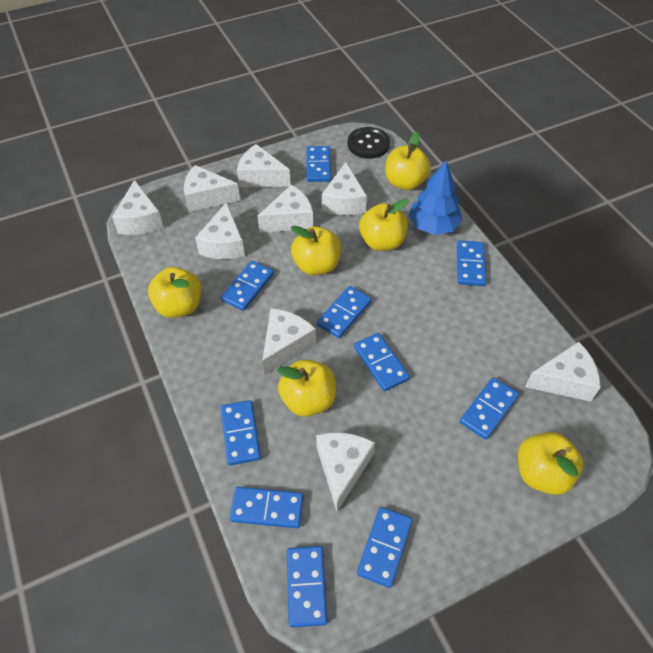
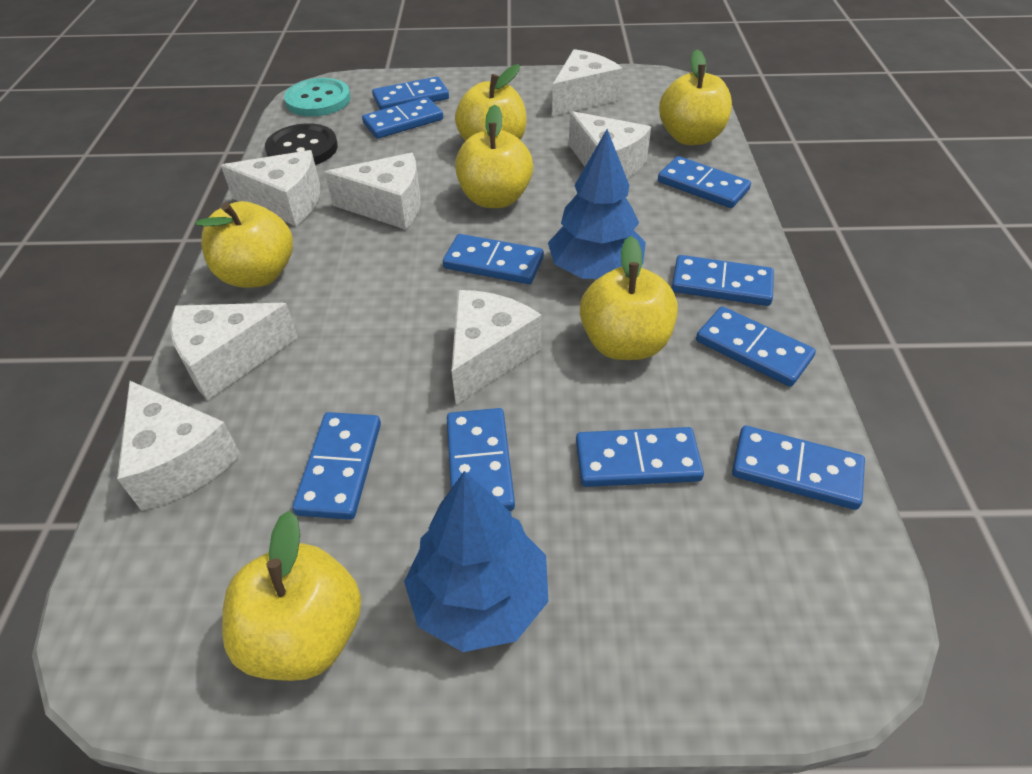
blue tree: 1 -> 2
turquoise button: 0 -> 1
white cheese: 9 -> 7

